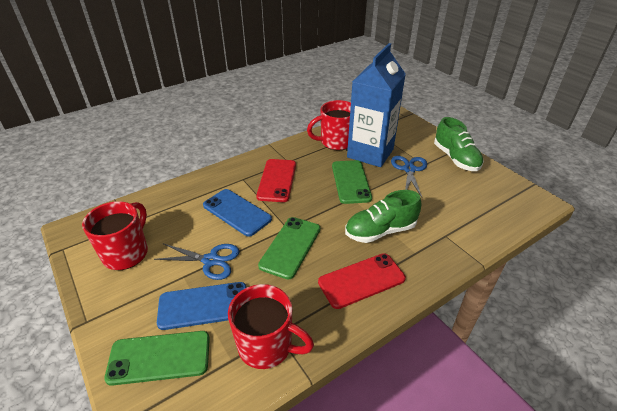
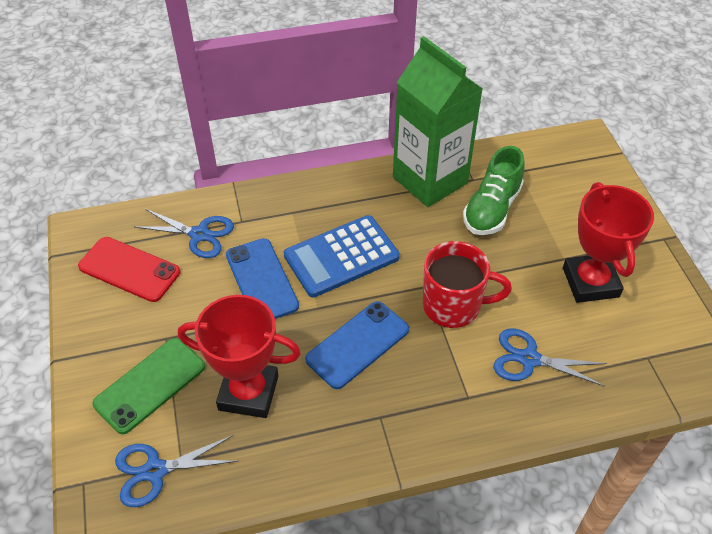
blue calculator: 0 -> 1
blue carton: 1 -> 0
blue scissors: 2 -> 3
green carton: 0 -> 1
green phone: 3 -> 1
green shoe: 2 -> 1
red mug: 3 -> 1
red phone: 2 -> 1
red trophy: 0 -> 2

